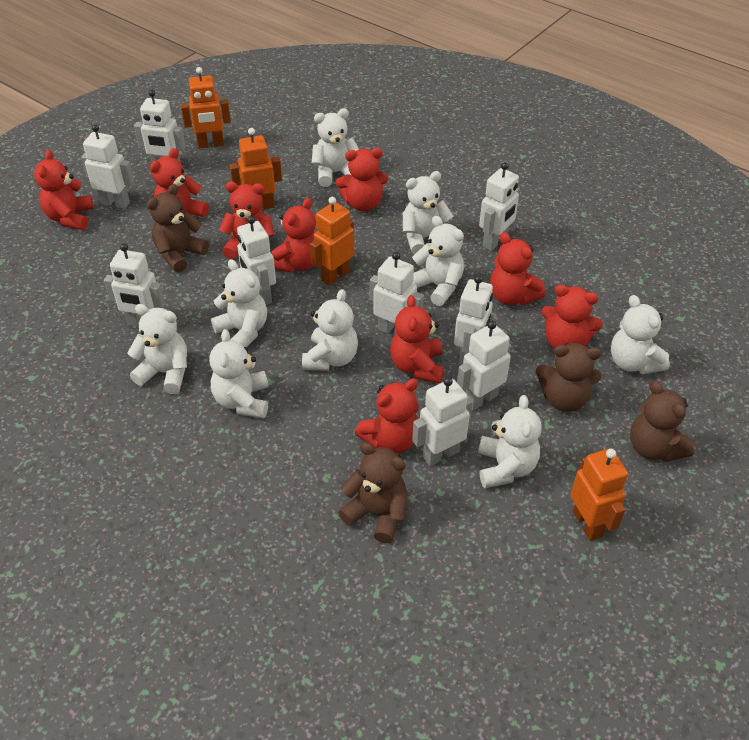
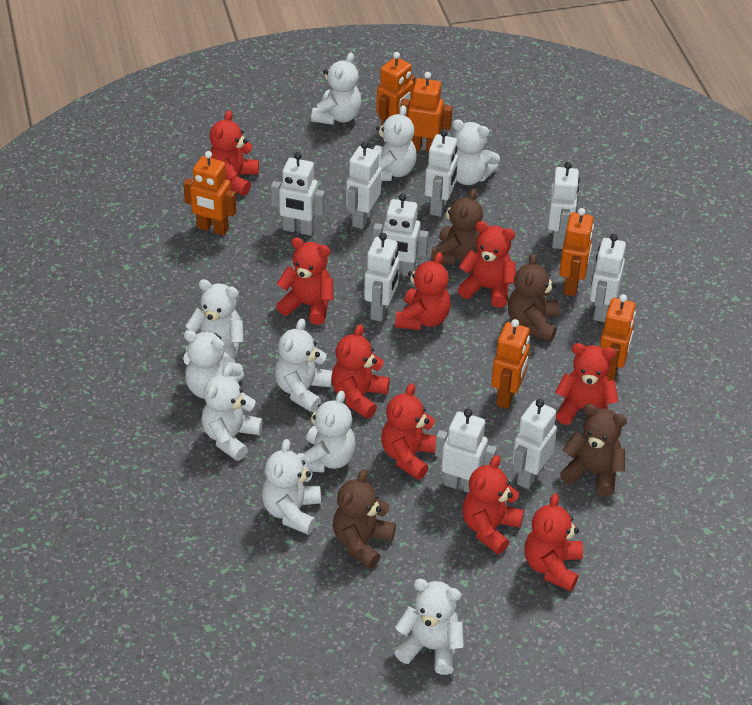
orange robot: 4 -> 6
white teddy bear: 9 -> 10

